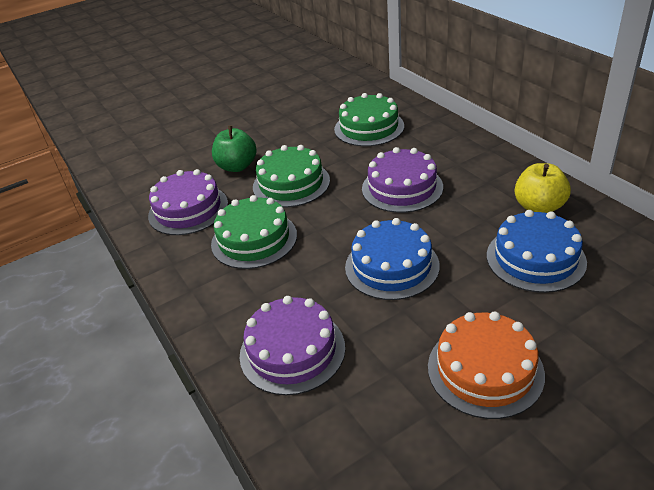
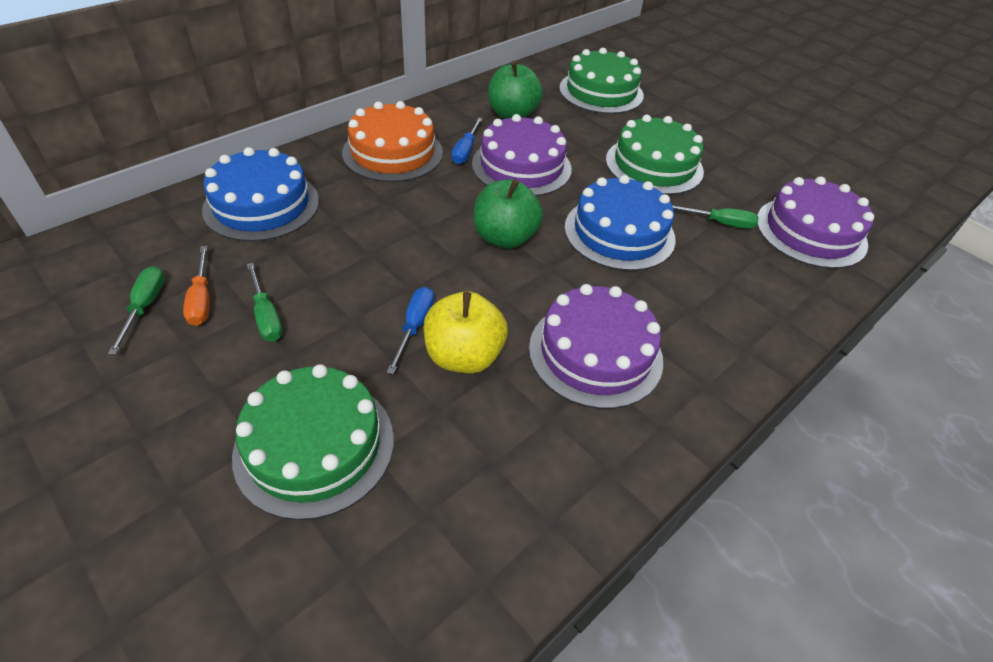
blue screwdriver: 0 -> 2
green apple: 1 -> 2
green screwdriver: 0 -> 3
orange screwdriver: 0 -> 1

